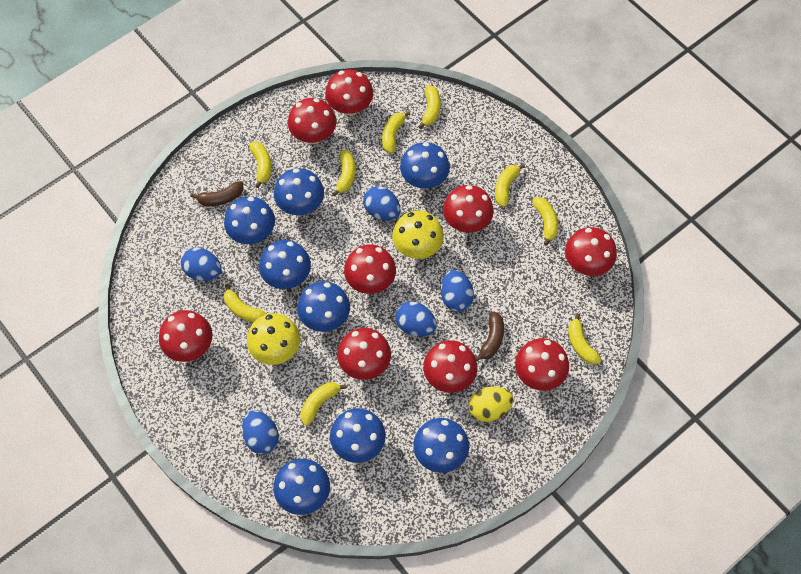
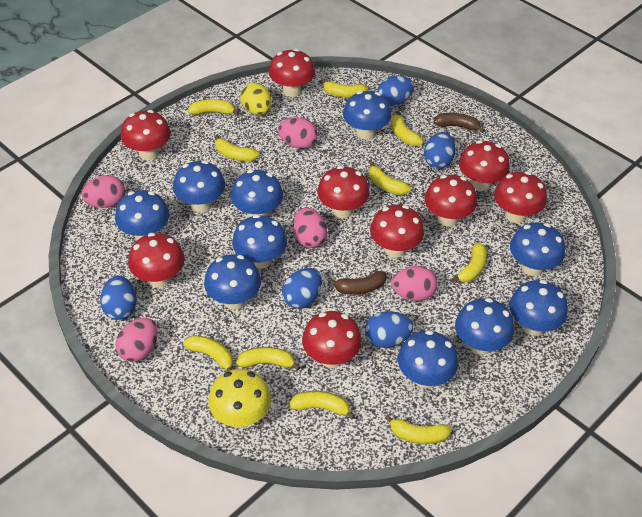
blue mushroom: 8 -> 10
pink egg: 0 -> 5
yellow banana: 9 -> 10
yellow mushroom: 2 -> 1

